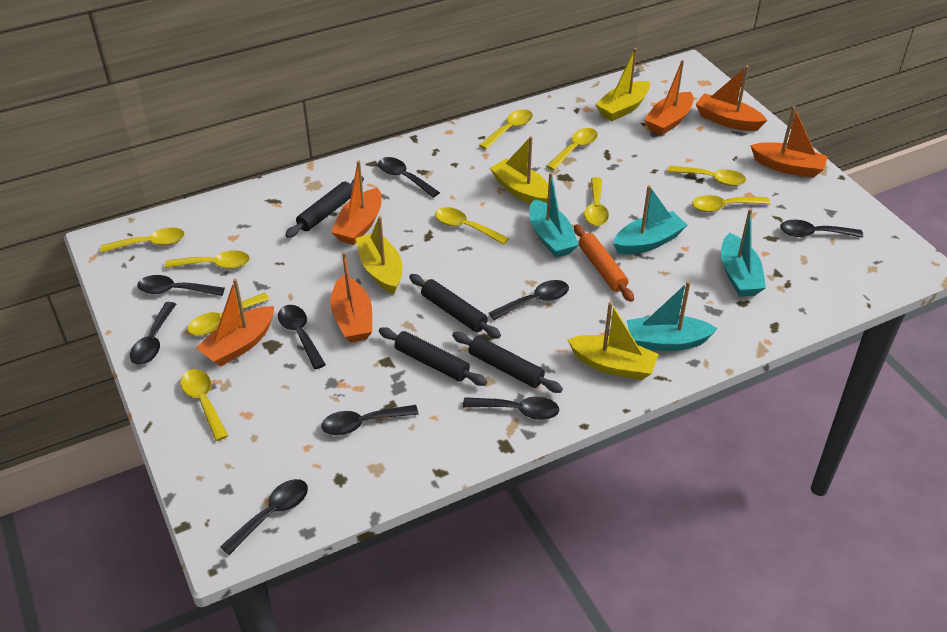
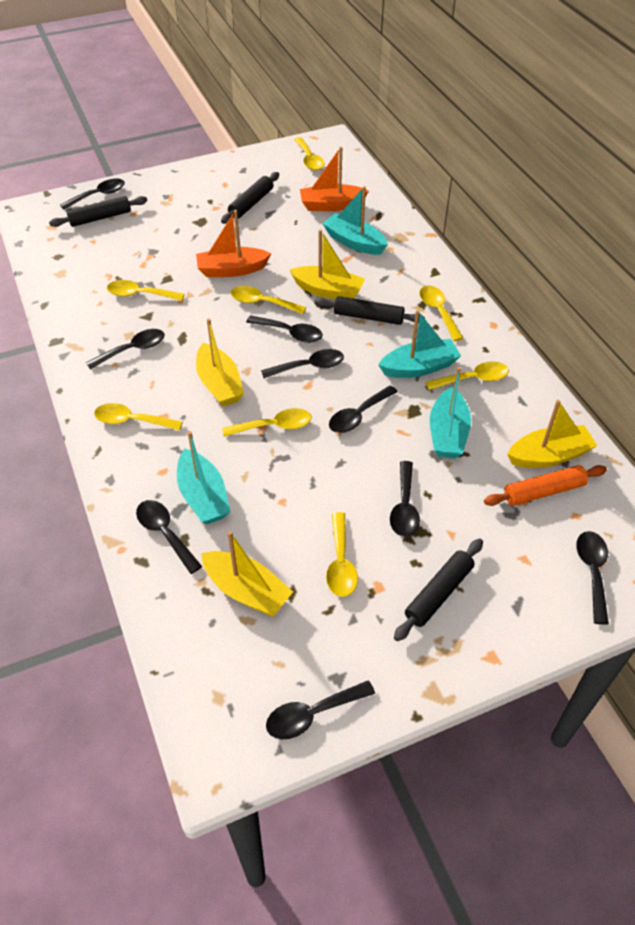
orange boat: 6 -> 2
yellow spoon: 10 -> 8

